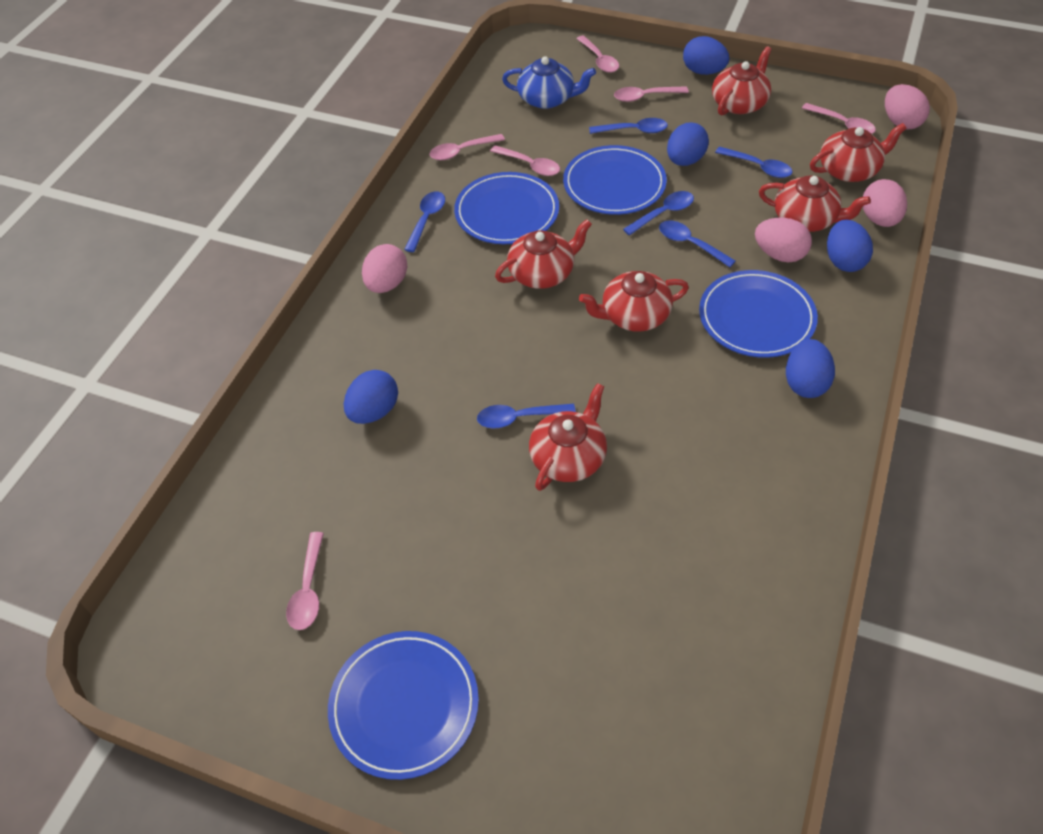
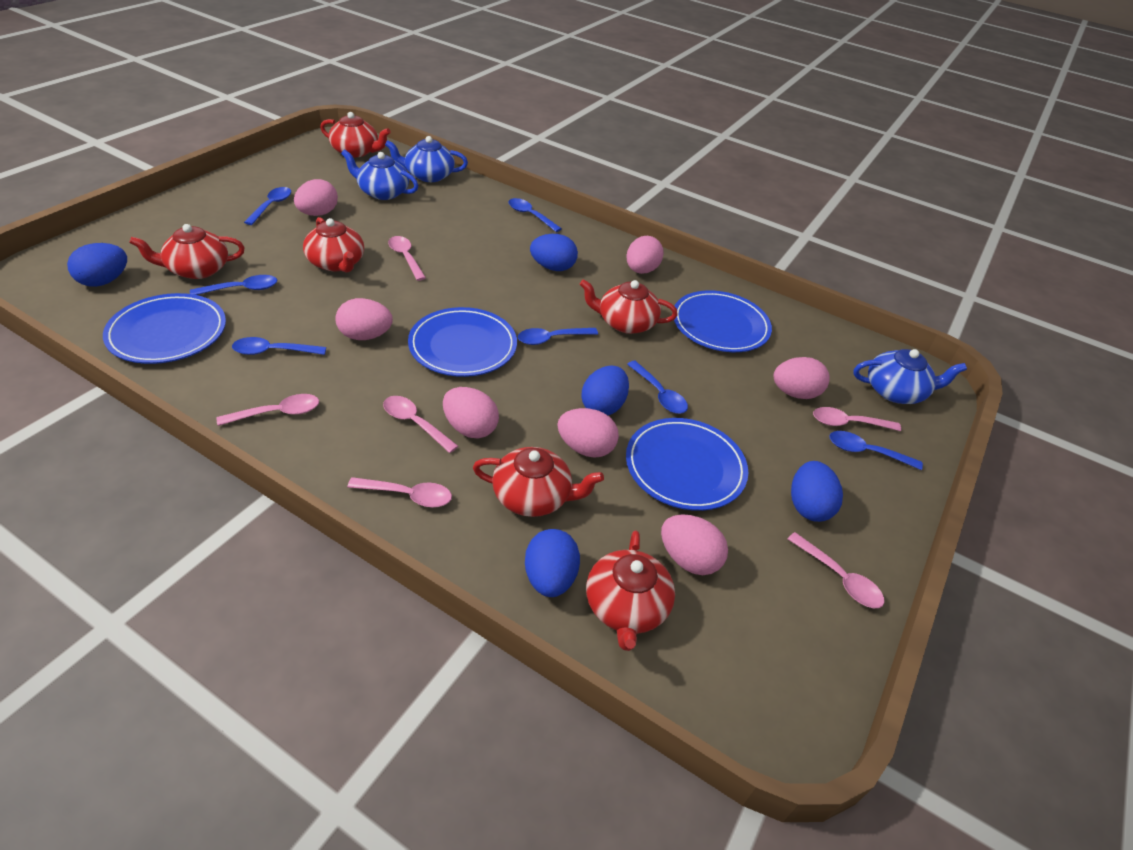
blue spoon: 6 -> 7
blue teapot: 1 -> 3
pink egg: 4 -> 7

